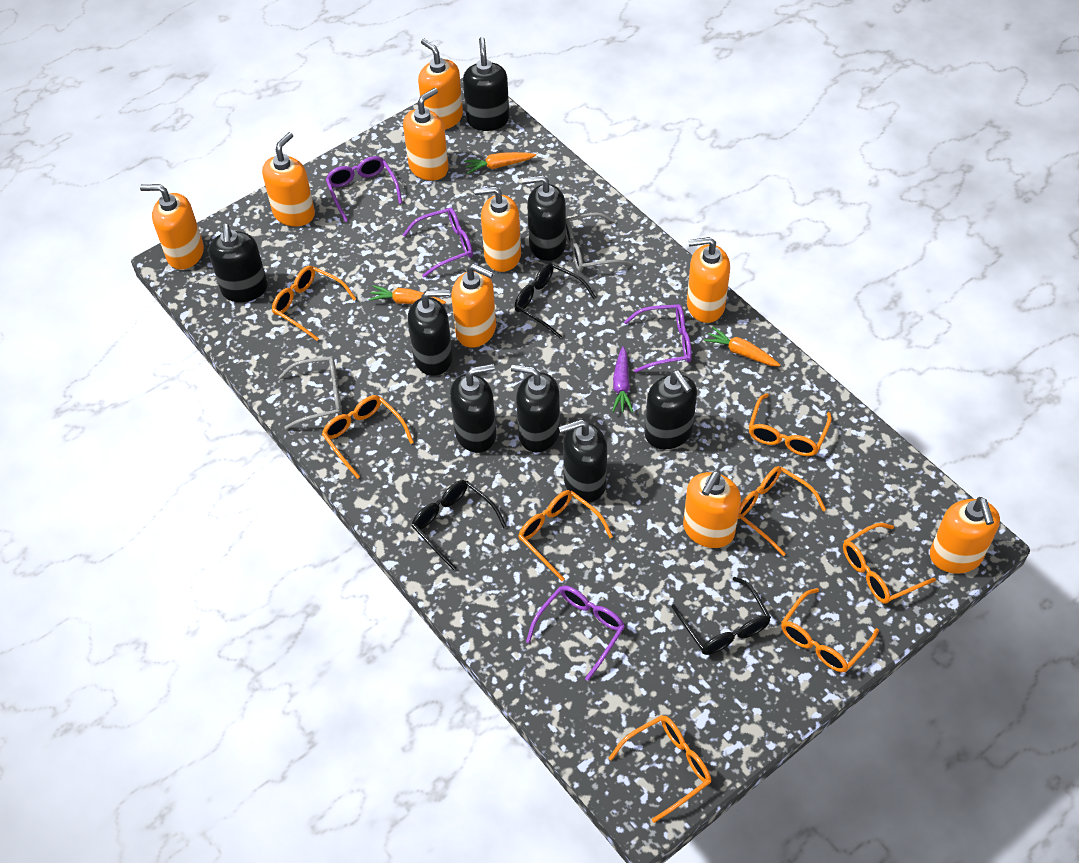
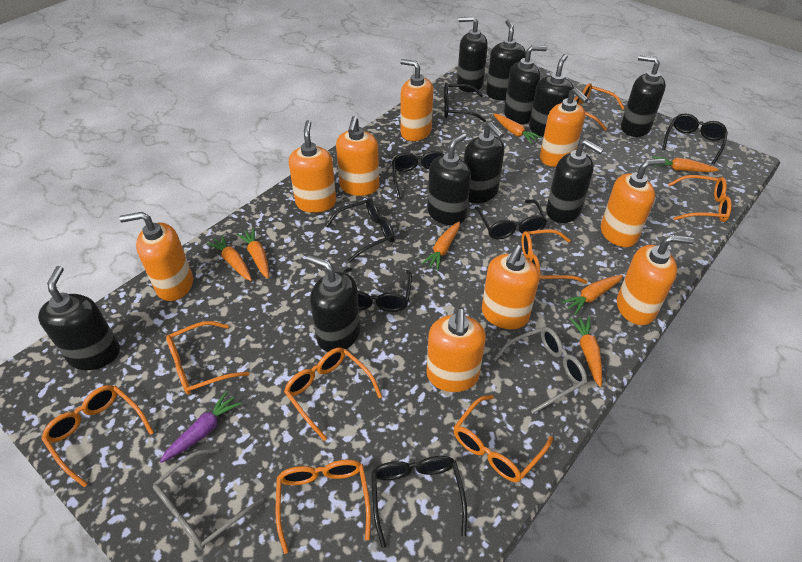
black glasses: 3 -> 7
black soap dispenser: 8 -> 10
orange carrot: 3 -> 7
purple glasses: 4 -> 0

